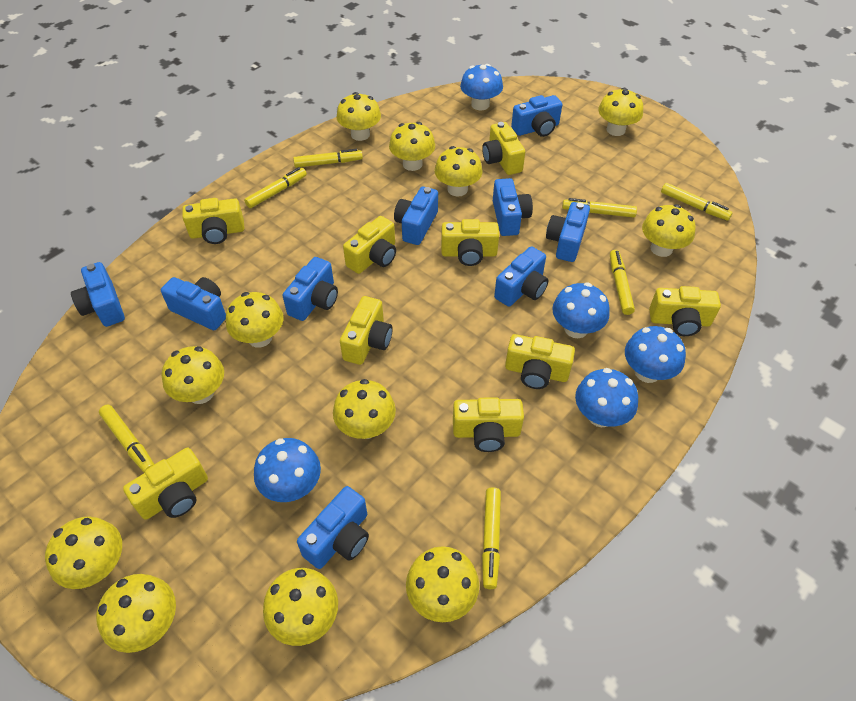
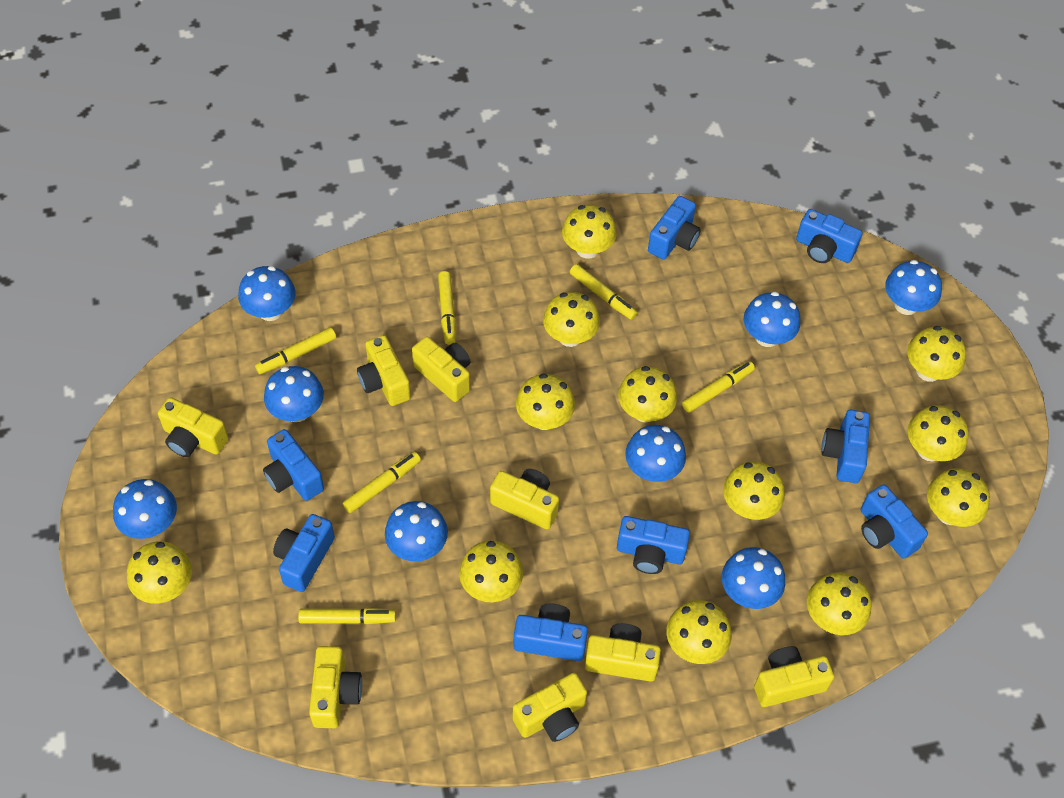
blue camera: 9 -> 8
blue mushroom: 5 -> 8
yellow camera: 9 -> 8
yellow marker: 7 -> 6

